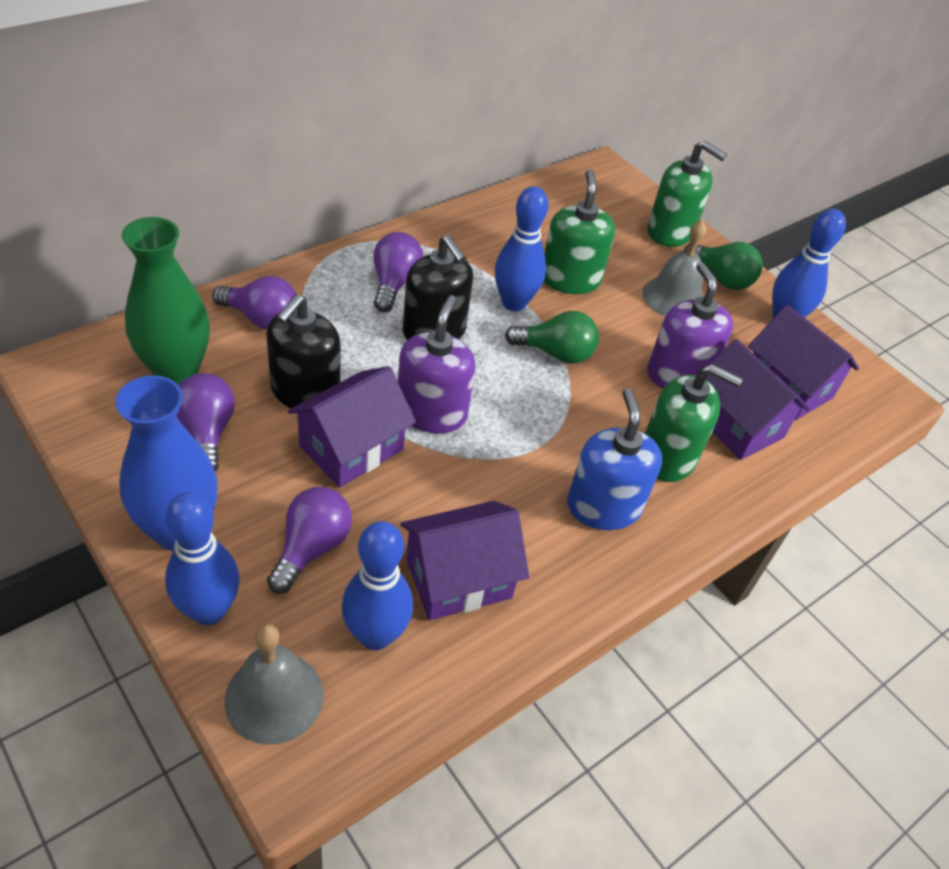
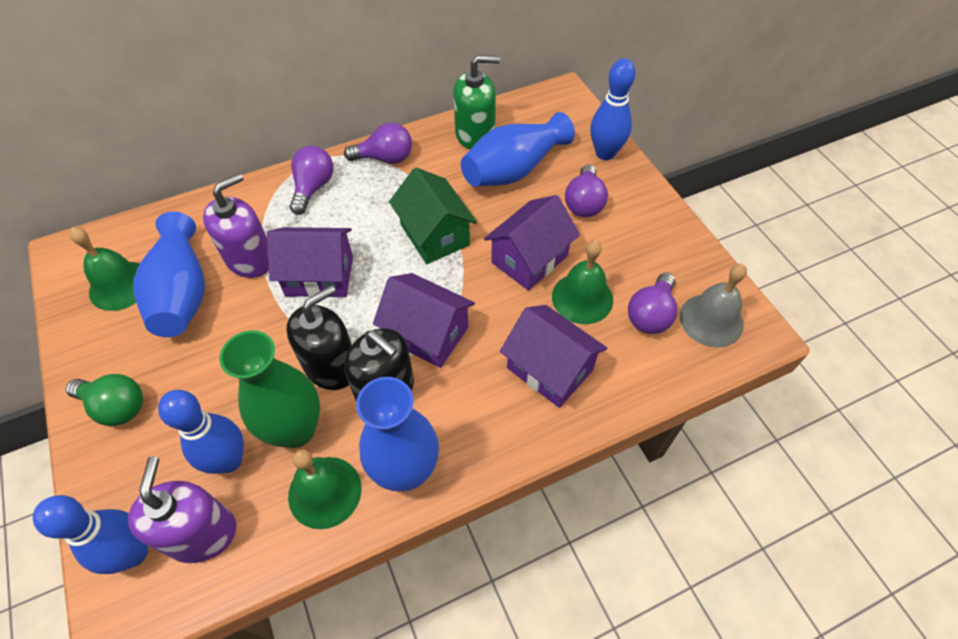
blue bowling pin: 4 -> 3
blue soap dispenser: 1 -> 0
blue vase: 1 -> 3
green bell: 0 -> 3
green house: 0 -> 1
green light bulb: 2 -> 1
green soap dispenser: 3 -> 1
grey bell: 2 -> 1

